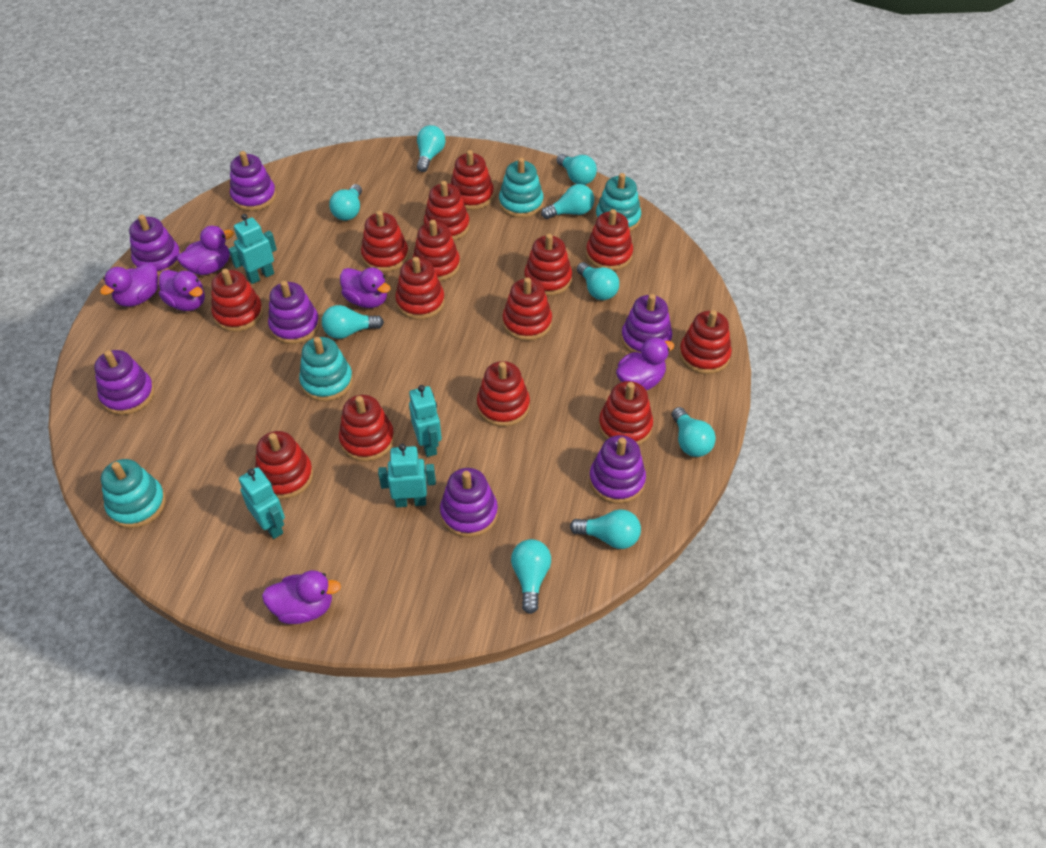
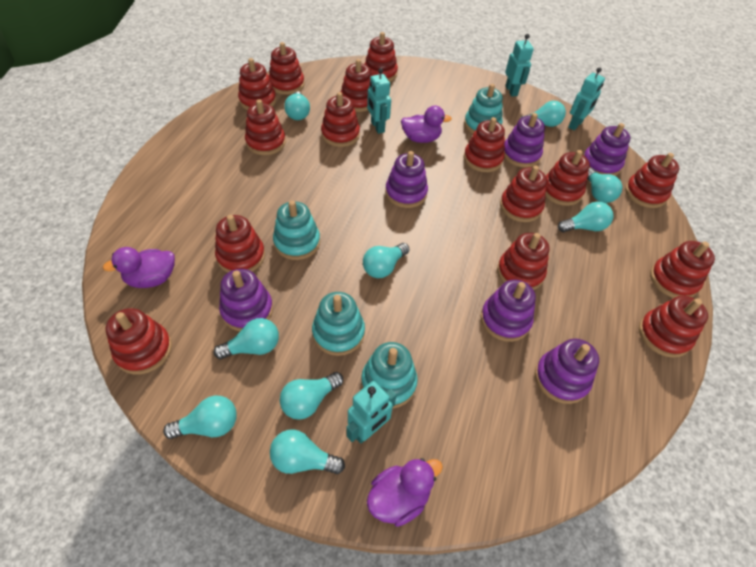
purple duck: 6 -> 3
purple stacking toy: 7 -> 6
red stacking toy: 14 -> 15

